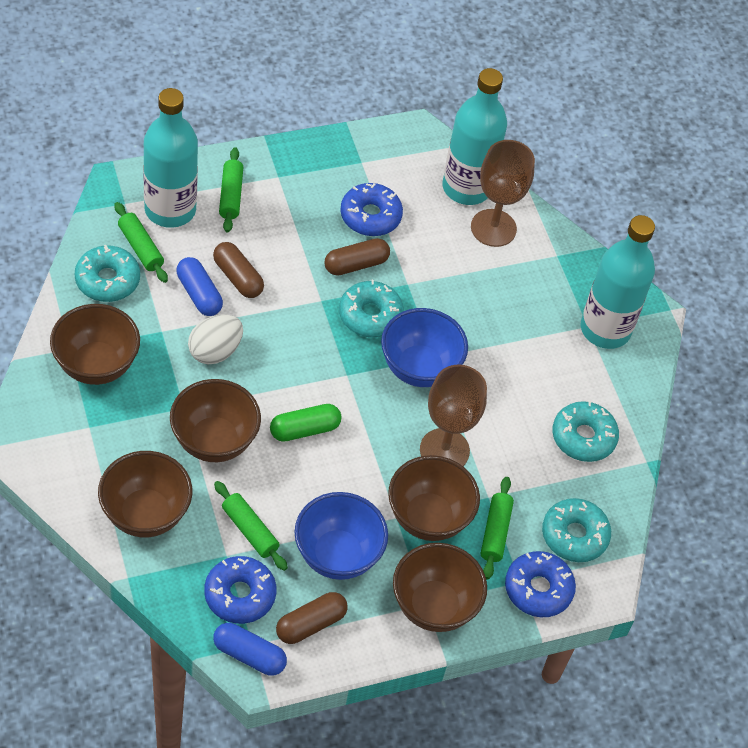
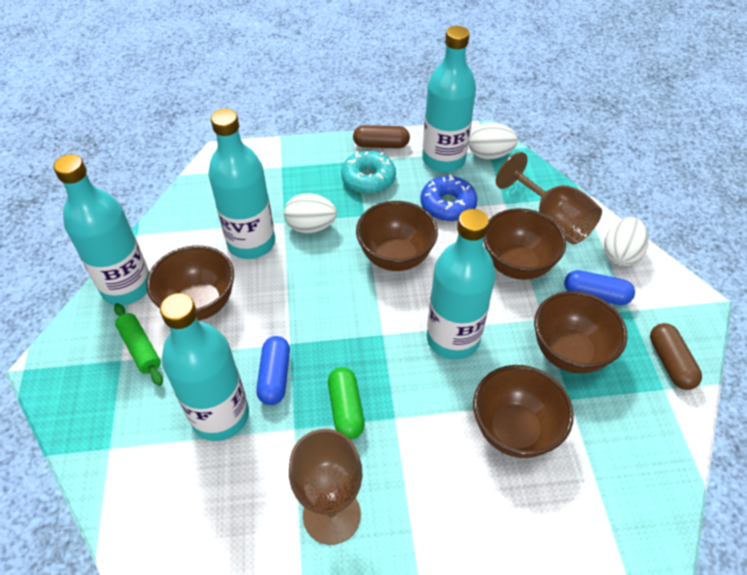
blue bowl: 2 -> 0
blue donut: 3 -> 1
brown capsule: 3 -> 2
green rolling pin: 4 -> 1
turquoise bottle: 3 -> 5
turquoise donut: 4 -> 1
white egg: 1 -> 3

